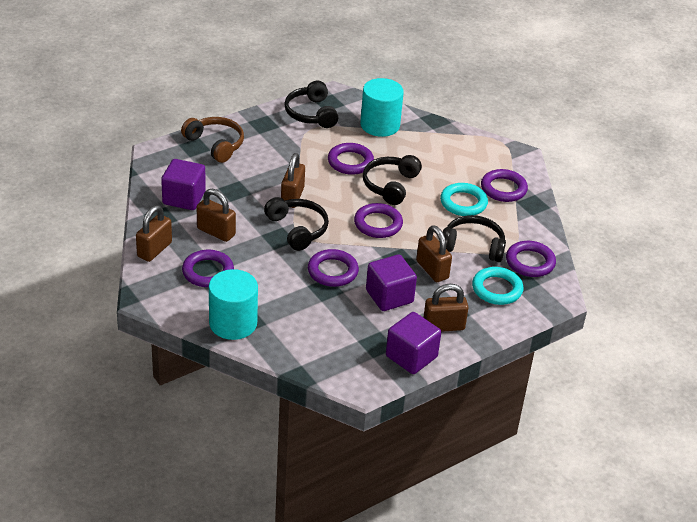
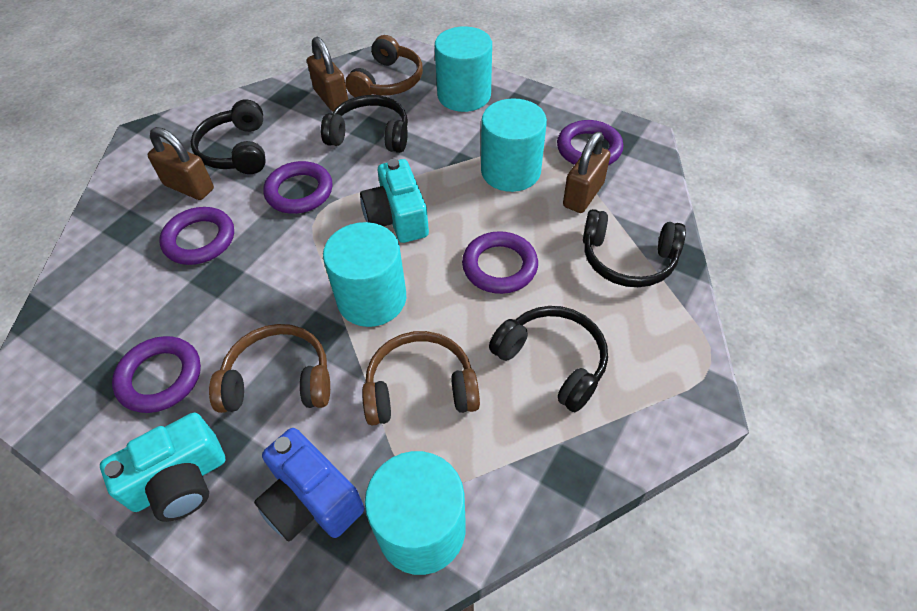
blue camera: 0 -> 1
brown headphones: 1 -> 3
brown padlock: 5 -> 3
purple cube: 3 -> 0
purple ring: 6 -> 5
turquoise camera: 0 -> 2
turquoise cylinder: 2 -> 4
turquoise ring: 2 -> 0

